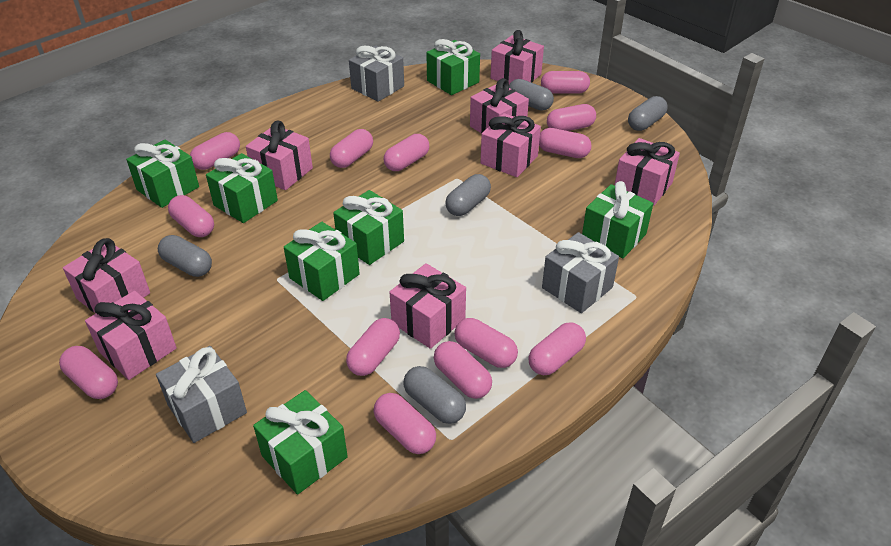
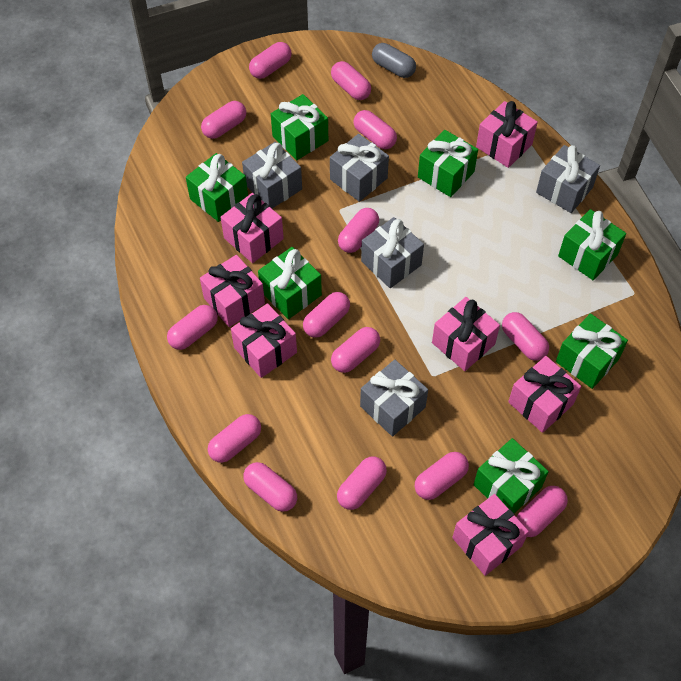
grey capsule: 5 -> 1
grey gift: 3 -> 5
pink capsule: 13 -> 14
pink gift: 8 -> 7

